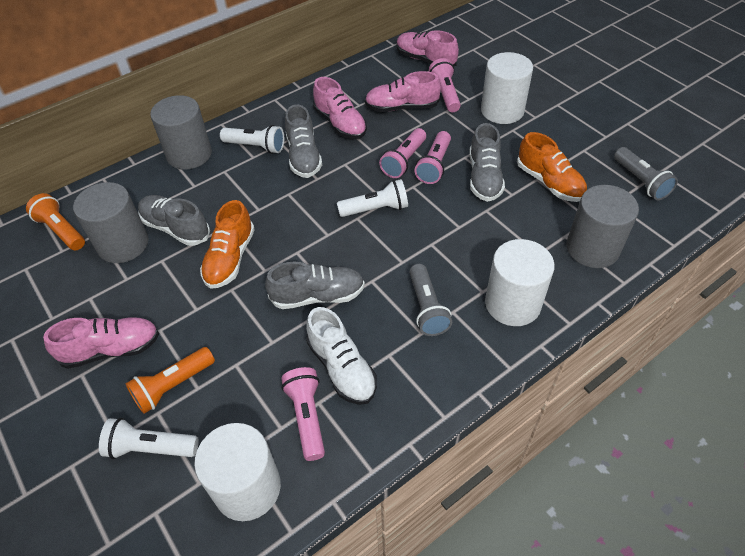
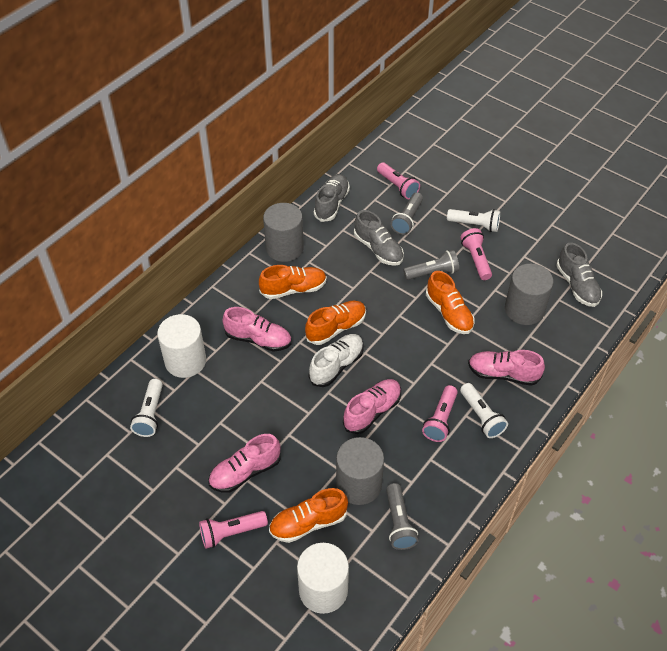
grey flashlight: 2 -> 3
grey shoe: 4 -> 3
orange flashlight: 2 -> 0
orange shoe: 2 -> 4
white cylinder: 3 -> 2

